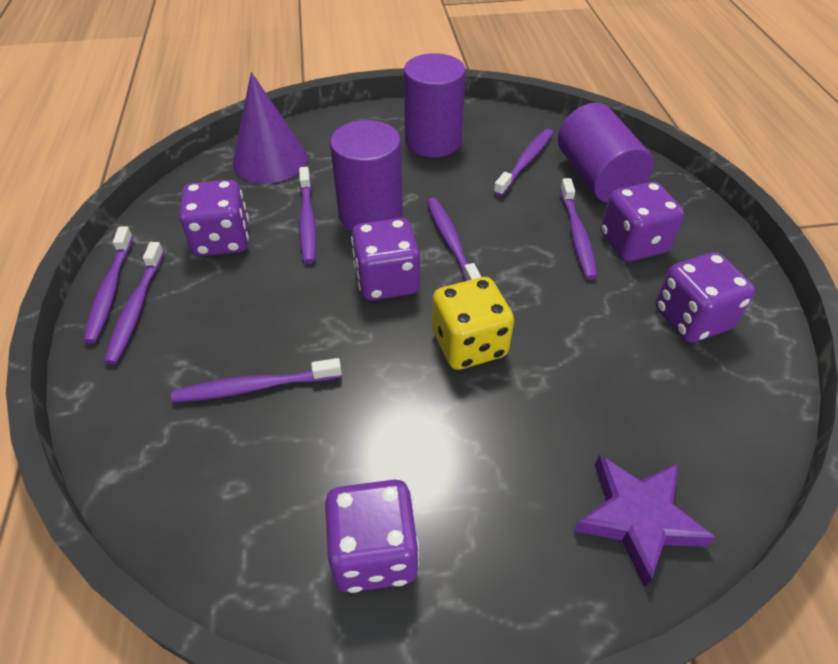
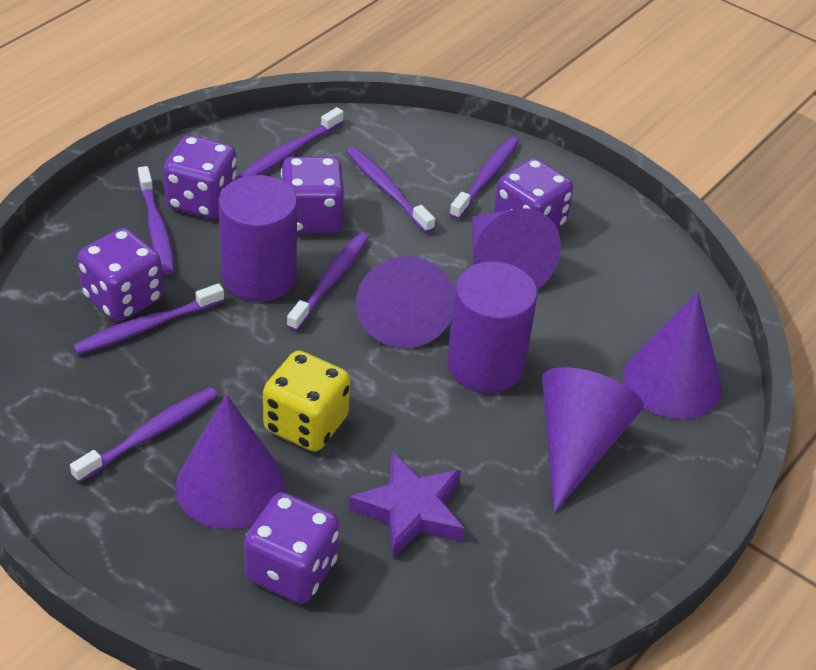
purple cone: 1 -> 5
purple cylinder: 3 -> 2

